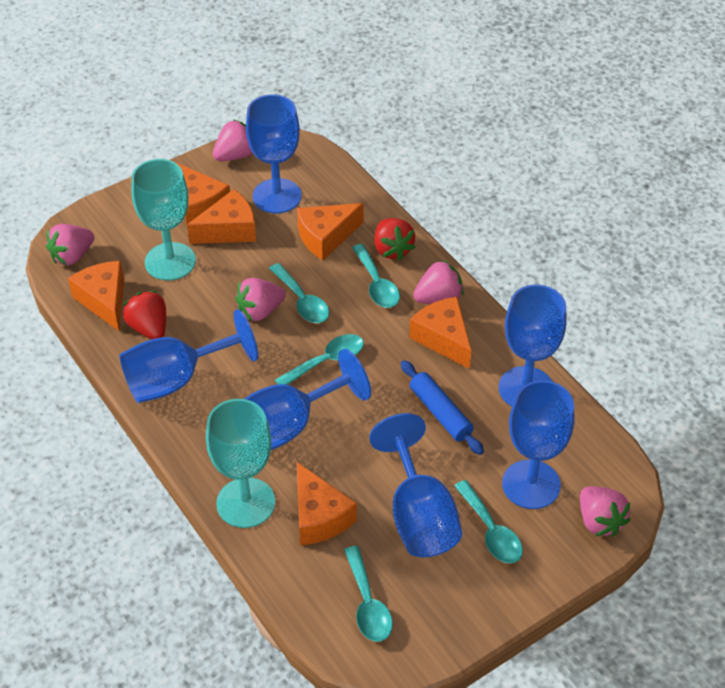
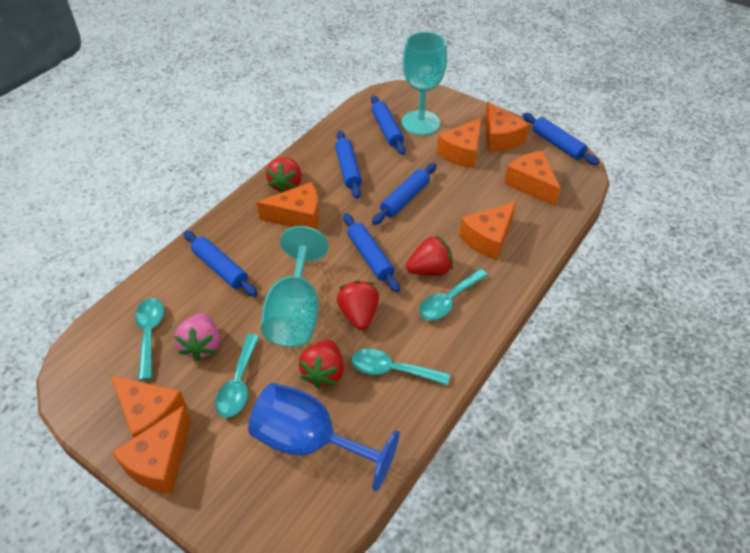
blue goblet: 6 -> 1
blue rolling pin: 1 -> 6
orange cheese: 6 -> 7
pink strawberry: 5 -> 1
red strawberry: 2 -> 4
turquoise spoon: 5 -> 4

